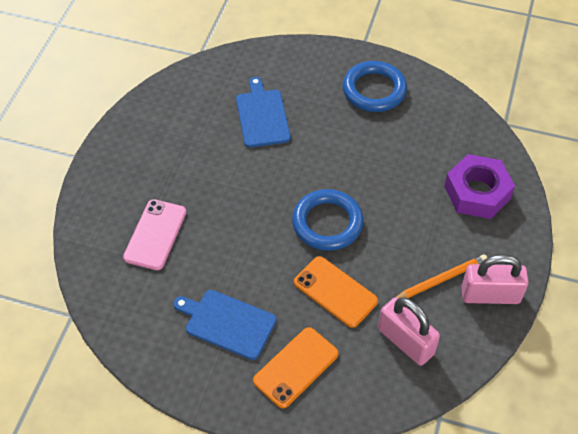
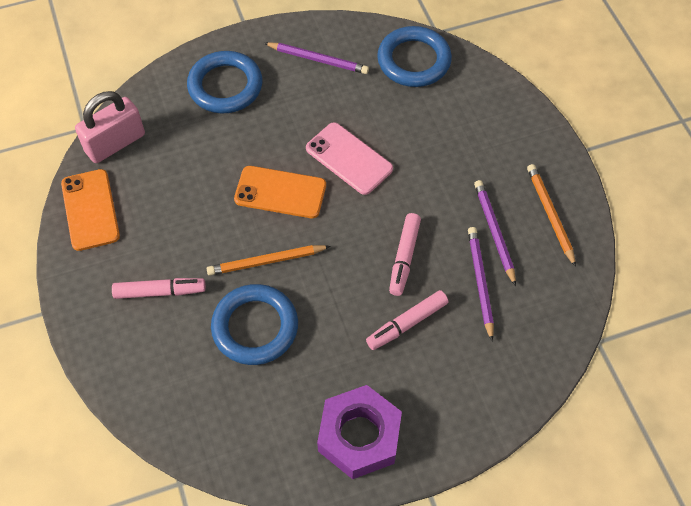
blue cutting board: 2 -> 0
blue ring: 2 -> 3
orange pencil: 1 -> 2
pink marker: 0 -> 3
pink padlock: 2 -> 1
purple pencil: 0 -> 3

